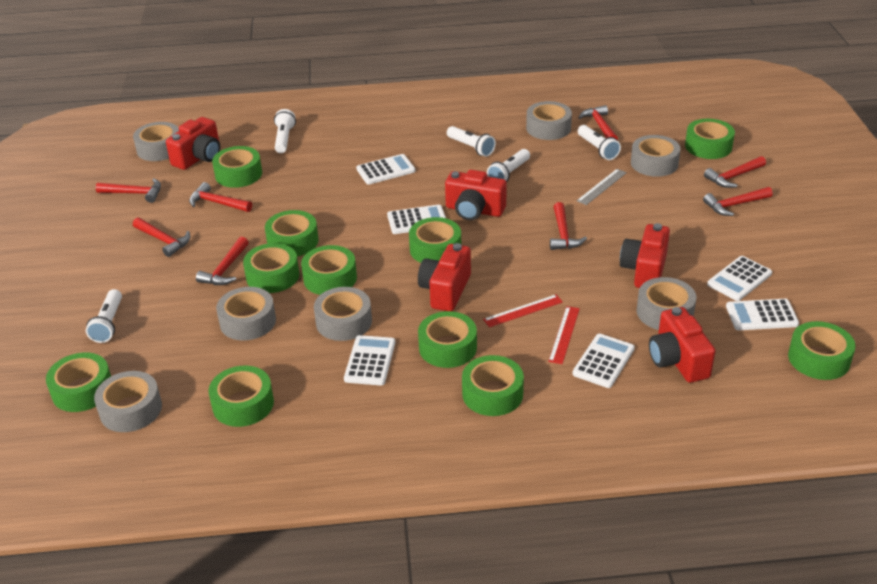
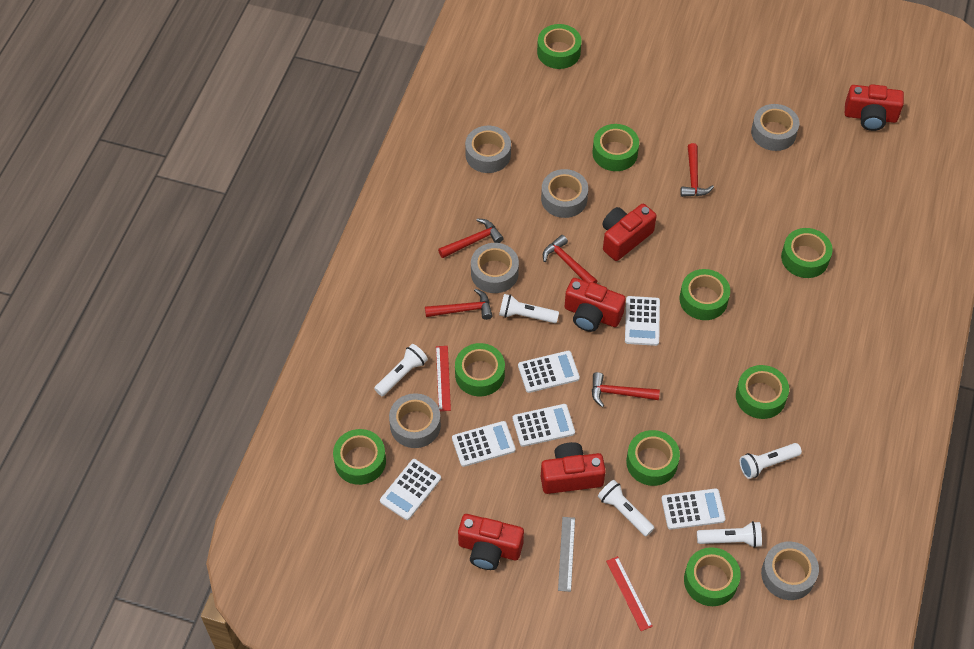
green tape: 11 -> 9
grey tape: 7 -> 6
red hammer: 8 -> 5

